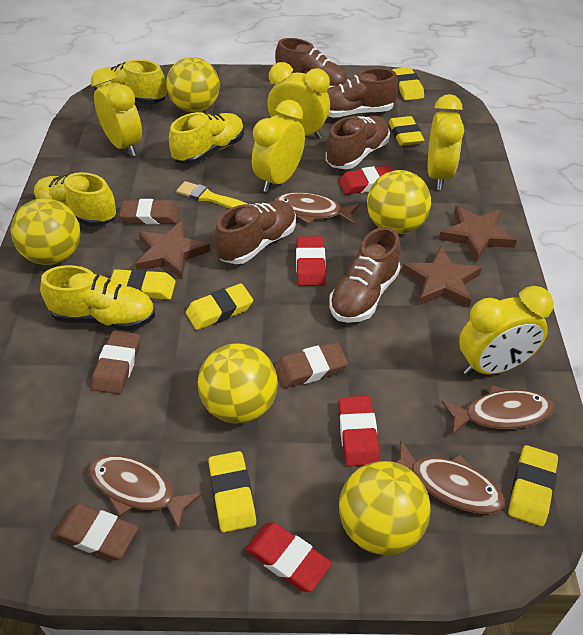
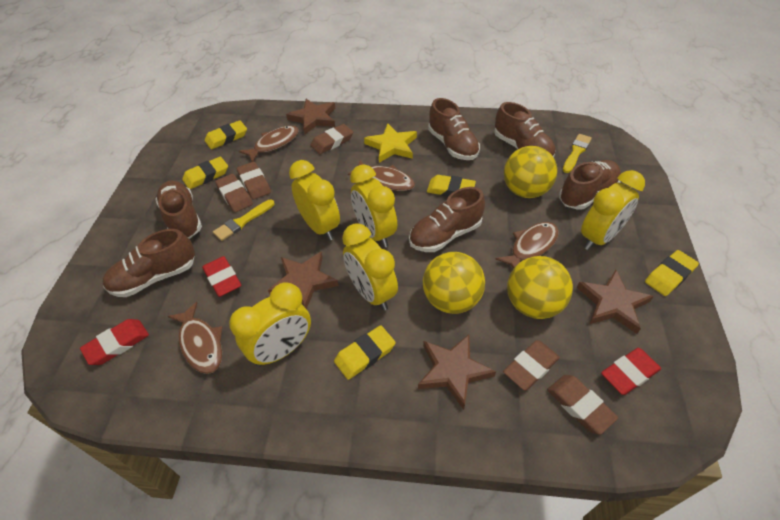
brown eraser: 4 -> 5
brown shoe: 5 -> 6
brown star: 3 -> 4
red eraser: 4 -> 3
yellow ball: 5 -> 3
yellow brush: 1 -> 2
yellow eraser: 6 -> 5
yellow shoe: 4 -> 0
yellow star: 0 -> 1

